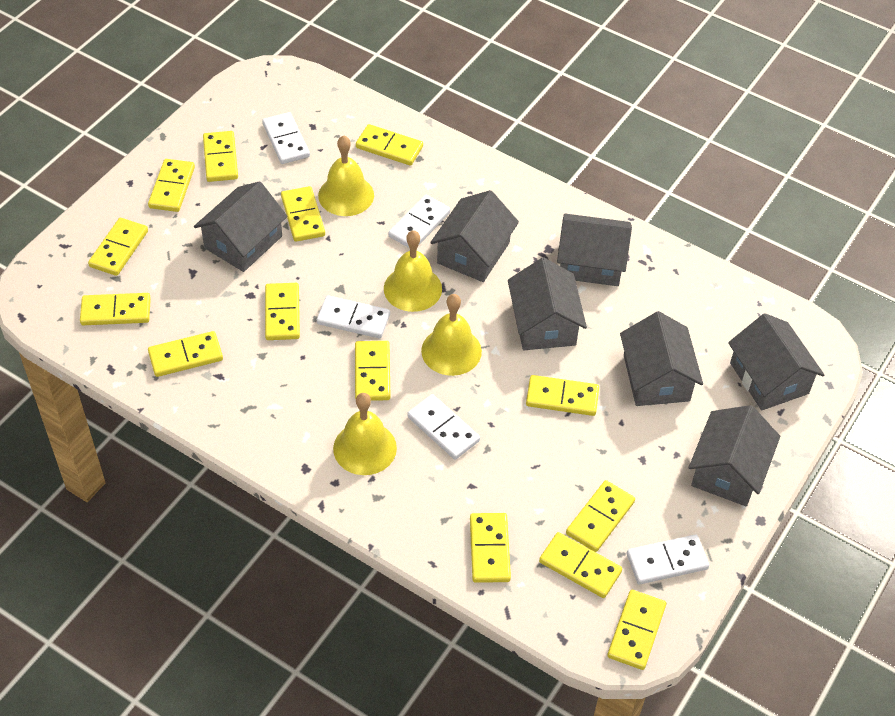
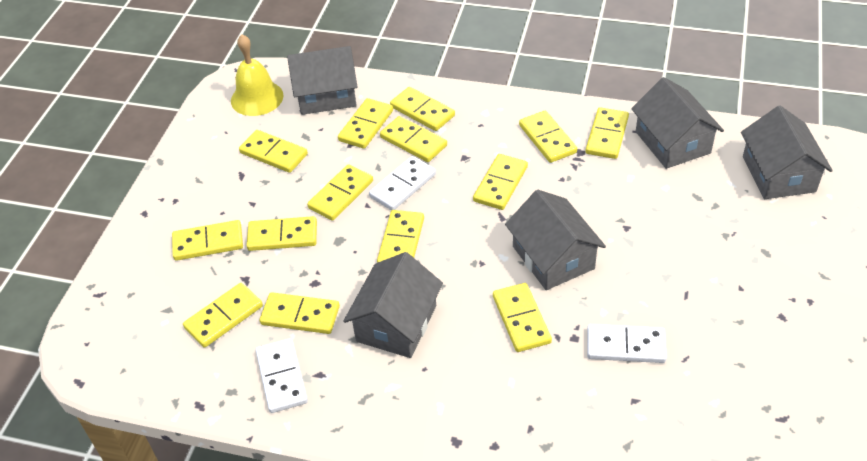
grey house: 7 -> 5
white domino: 5 -> 3
yellow bell: 4 -> 1

